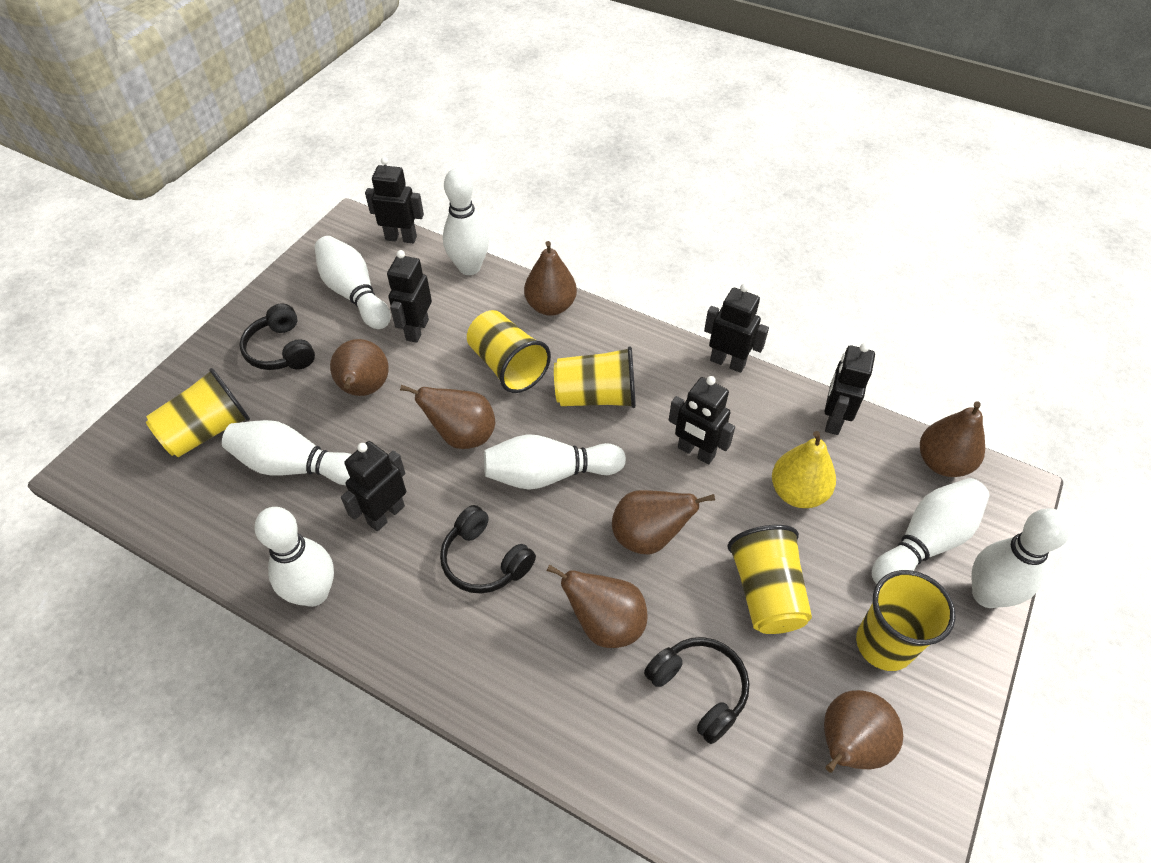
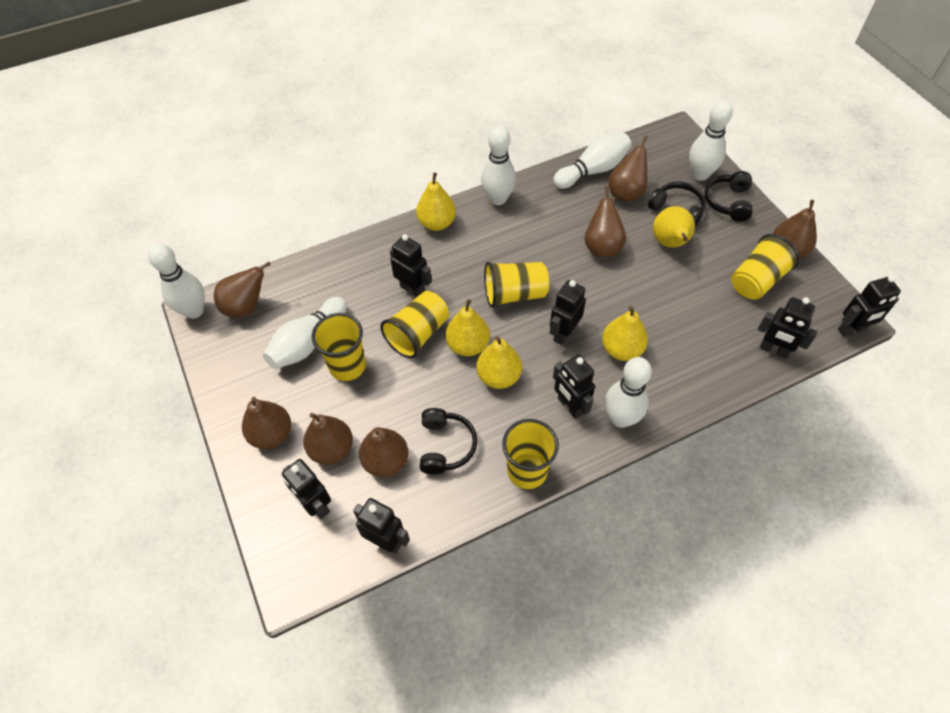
black robot: 6 -> 7
white bowling pin: 7 -> 6
yellow pear: 1 -> 5

